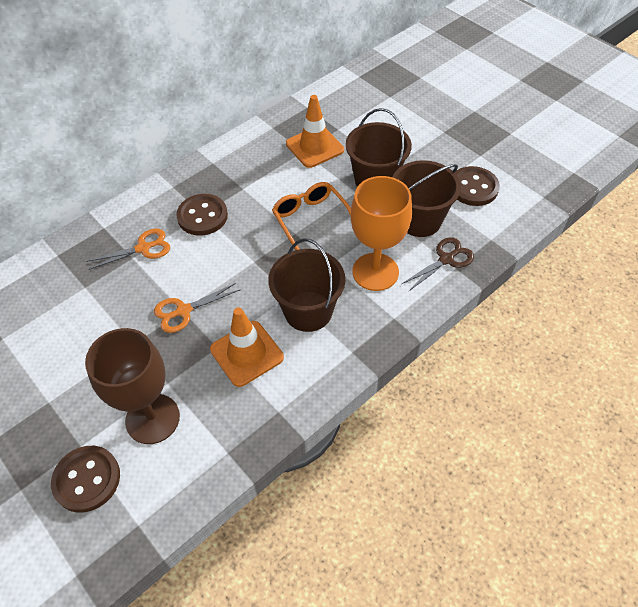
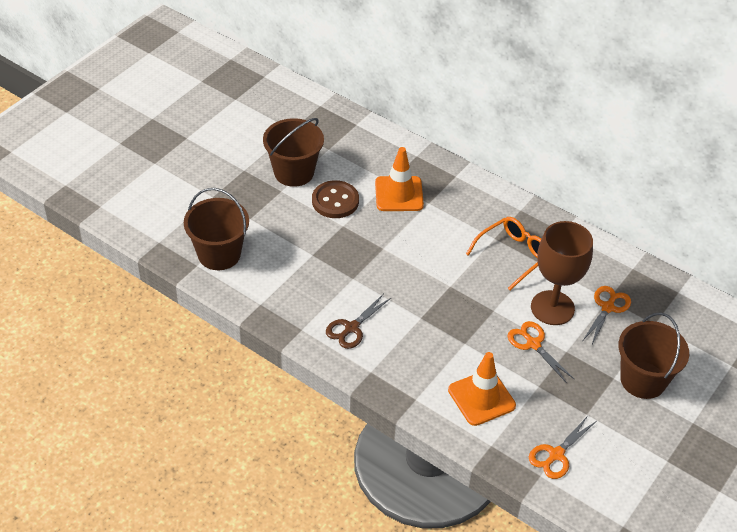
brown button: 3 -> 1
orange goblet: 1 -> 0
orange scissors: 2 -> 3

